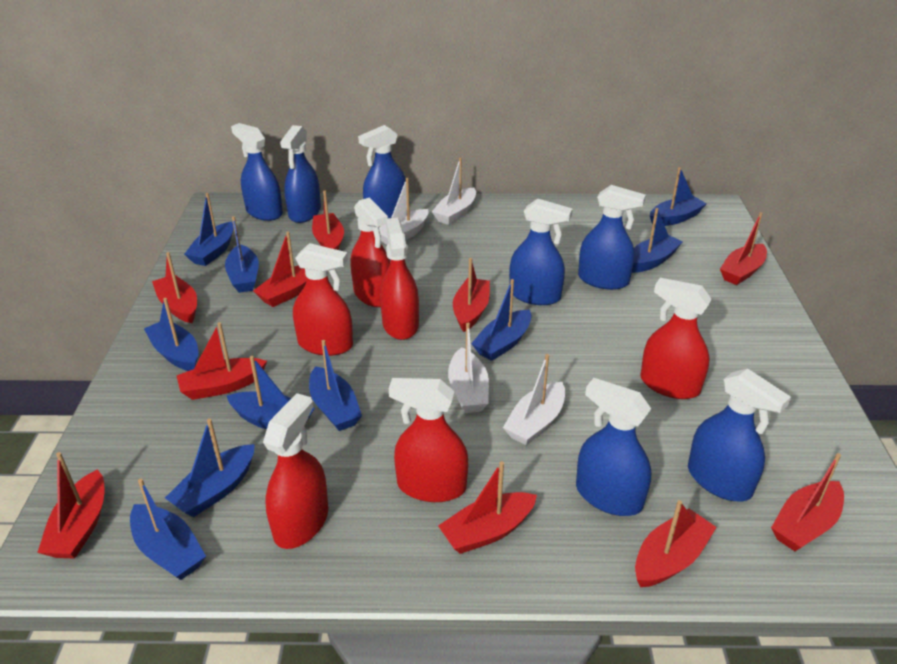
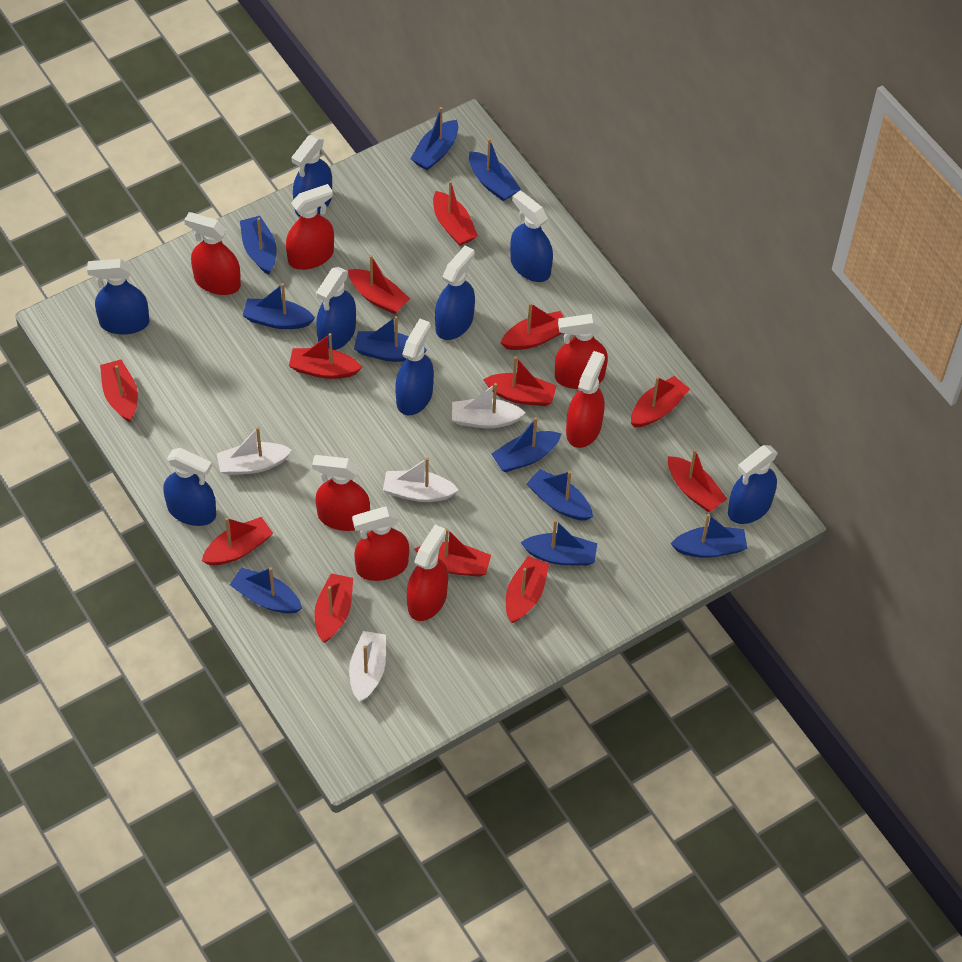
blue spray bottle: 7 -> 8
red boat: 10 -> 12
red spray bottle: 6 -> 7

